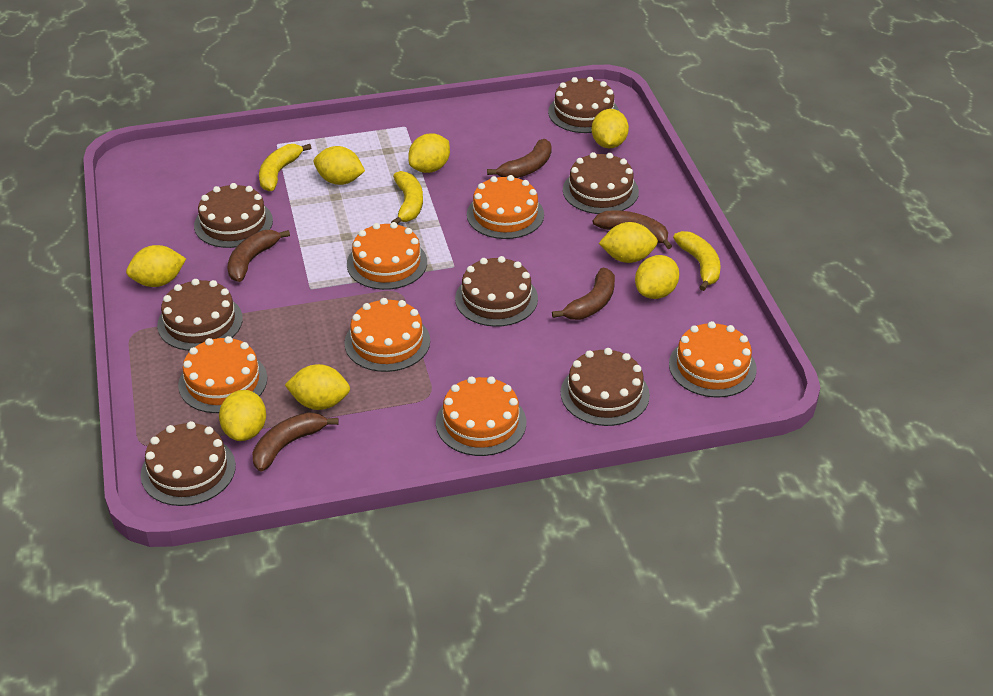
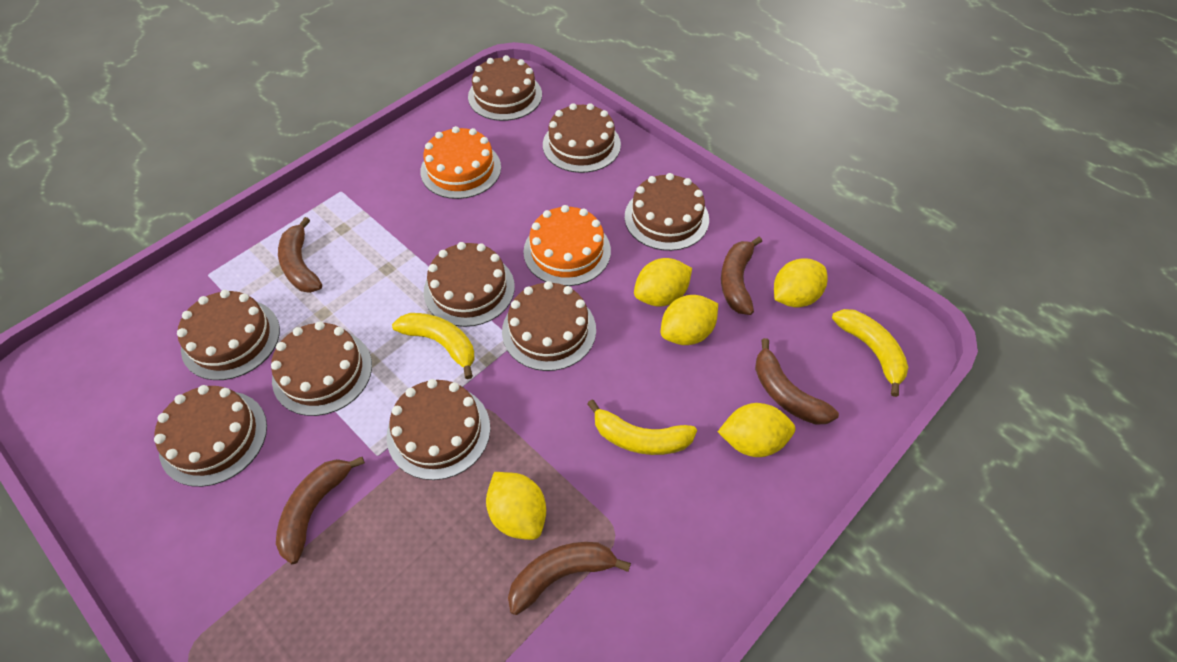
brown cake: 7 -> 9
orange cake: 6 -> 2
yellow lemon: 8 -> 5

